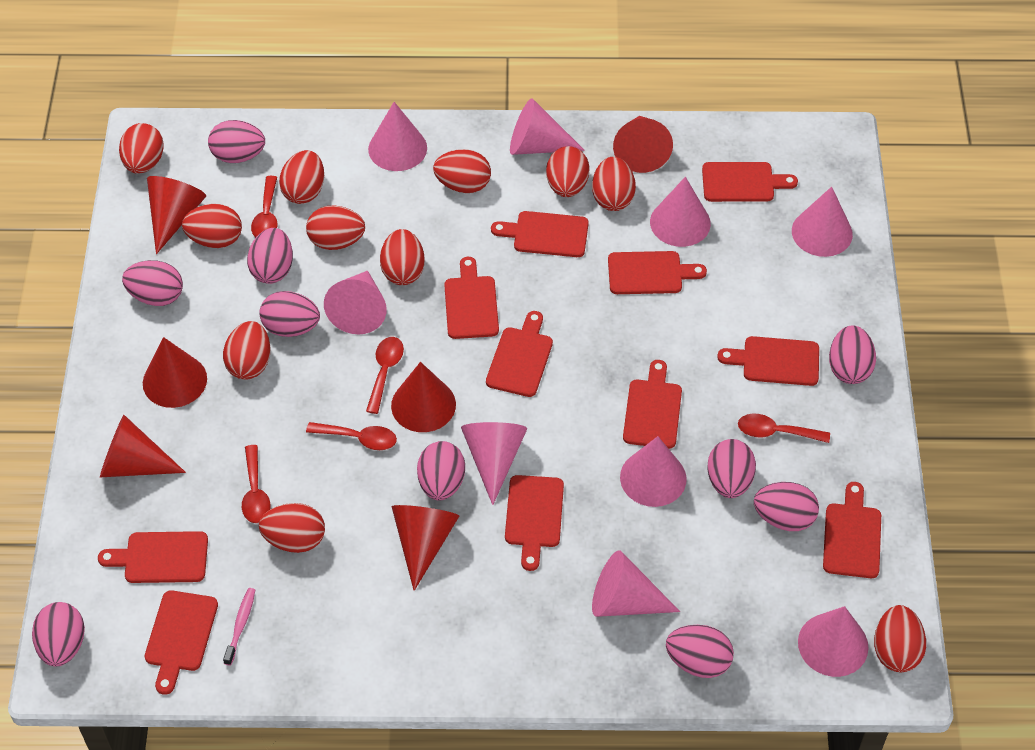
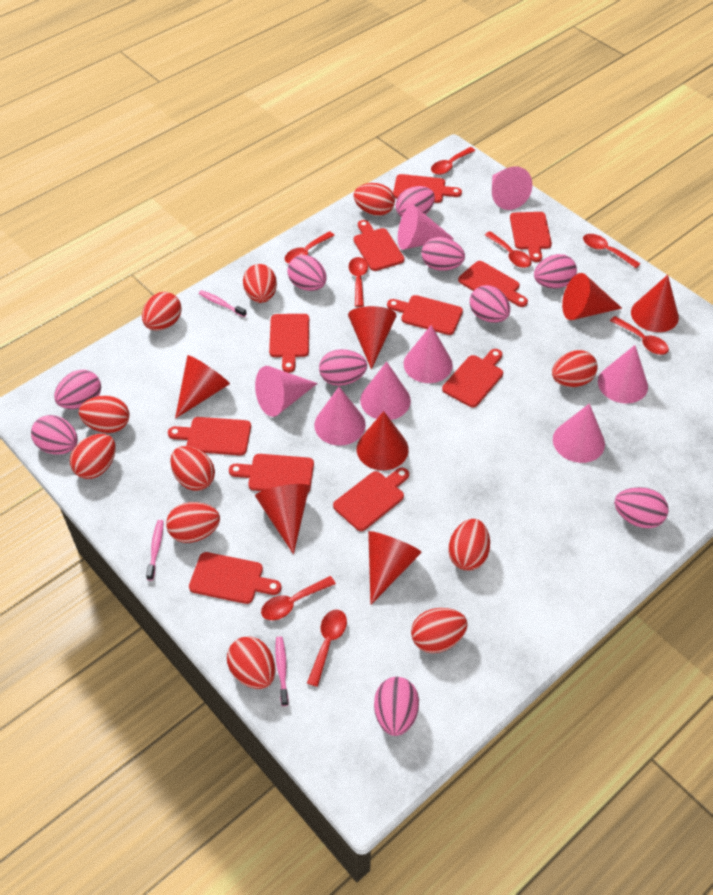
pink cone: 9 -> 8
pink toothbrush: 1 -> 3
red cone: 6 -> 7
red spoon: 5 -> 8

